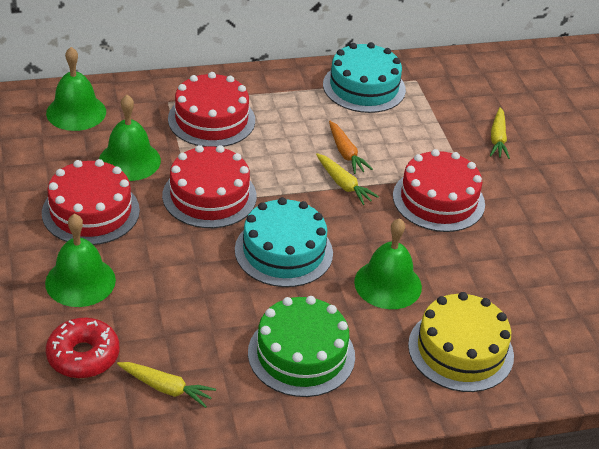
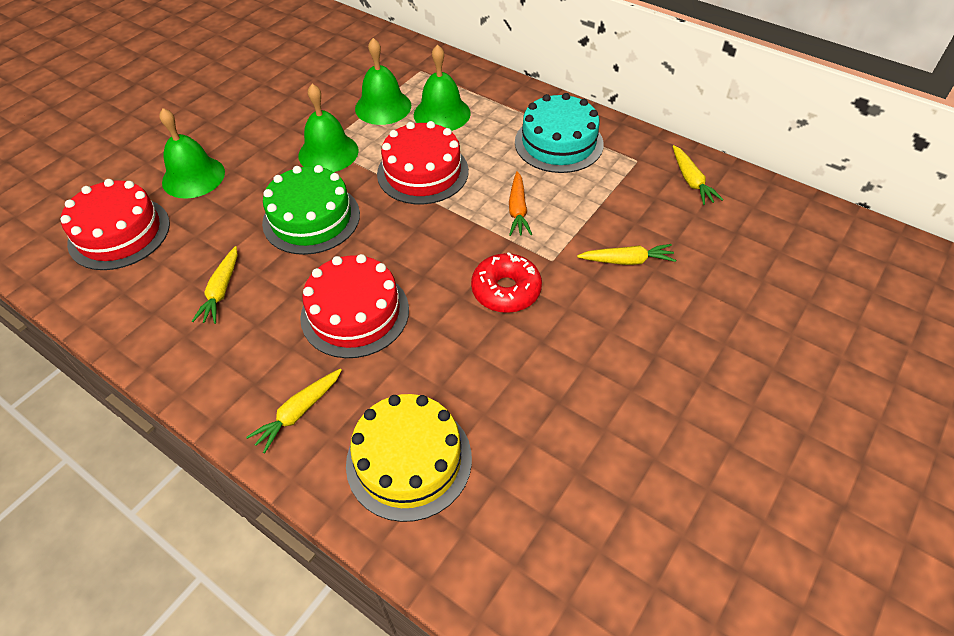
red cake: 4 -> 3
turquoise cake: 2 -> 1
yellow carrot: 3 -> 4

